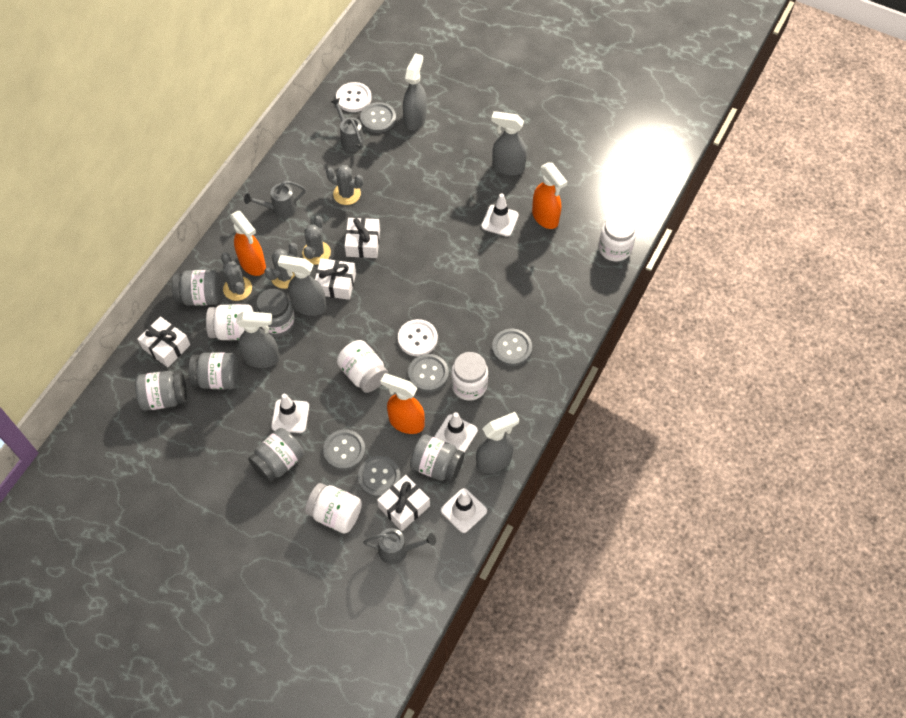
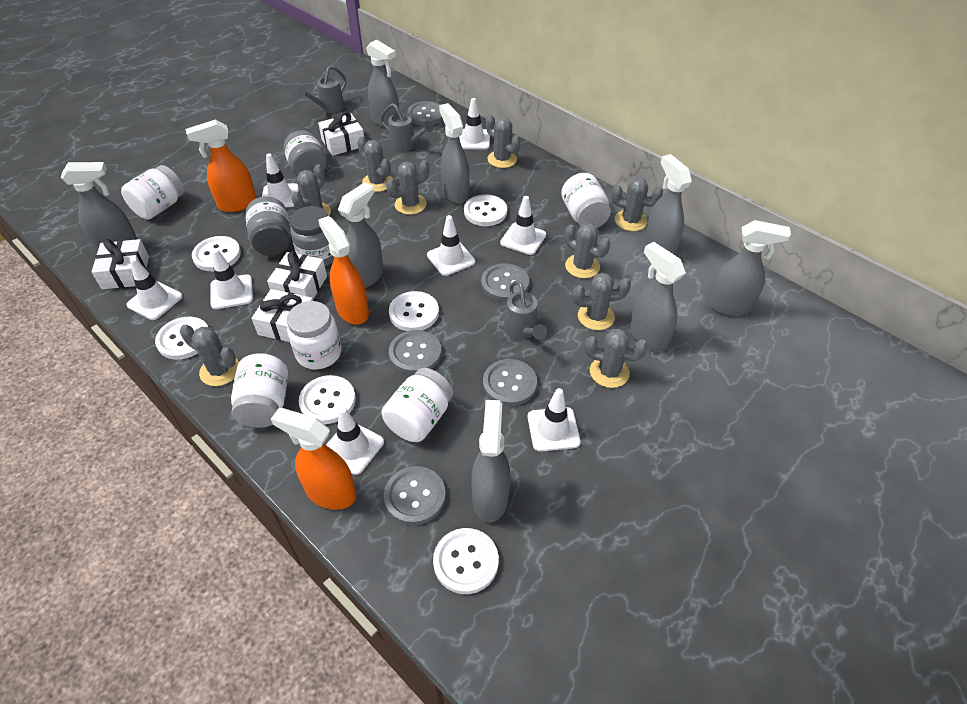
grey cactus: 4 -> 9
grey jar: 6 -> 3
grey spray bottle: 5 -> 8
white button: 2 -> 6
white traffic cone: 4 -> 8

